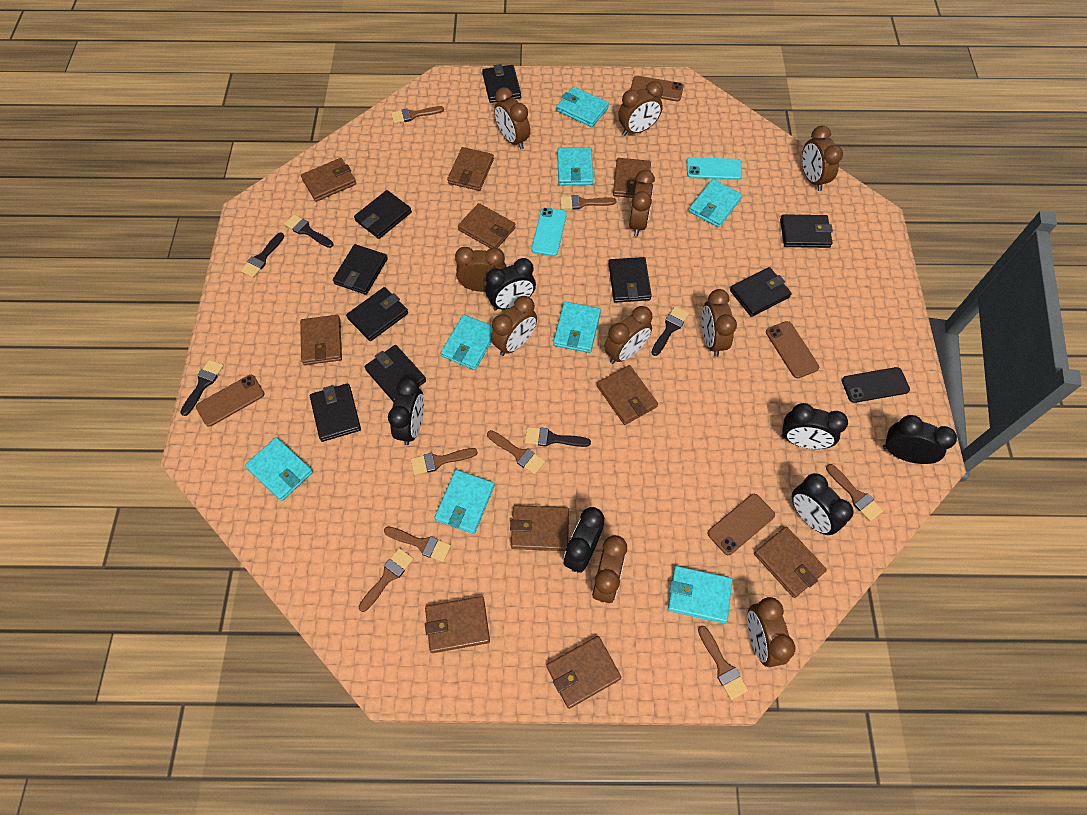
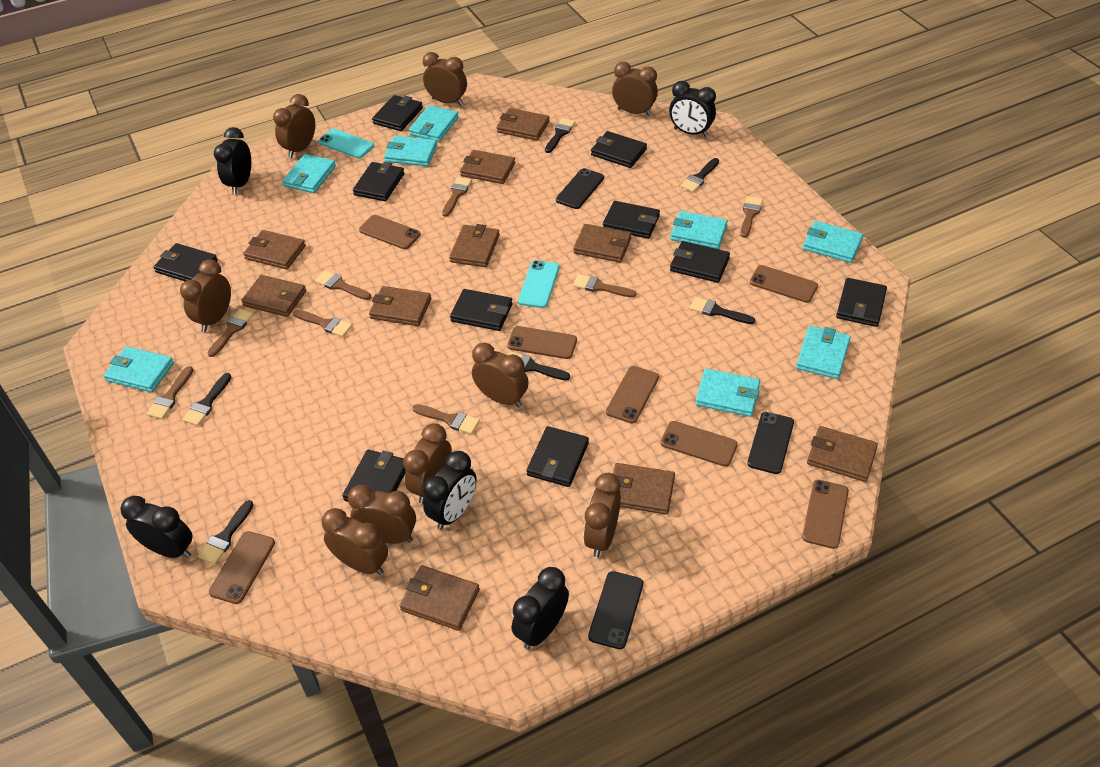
black brush: 5 -> 6
black clock: 6 -> 5
black phone: 1 -> 3
black wallet: 9 -> 10
brown clock: 10 -> 9
brown phone: 4 -> 7

